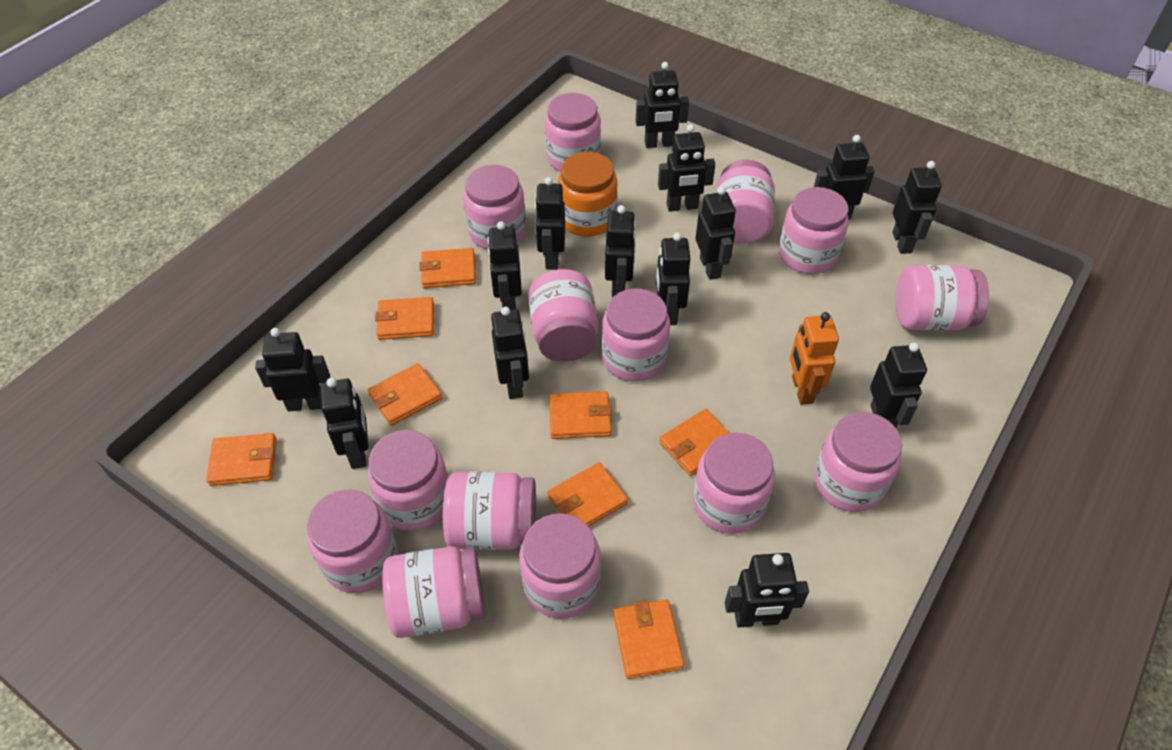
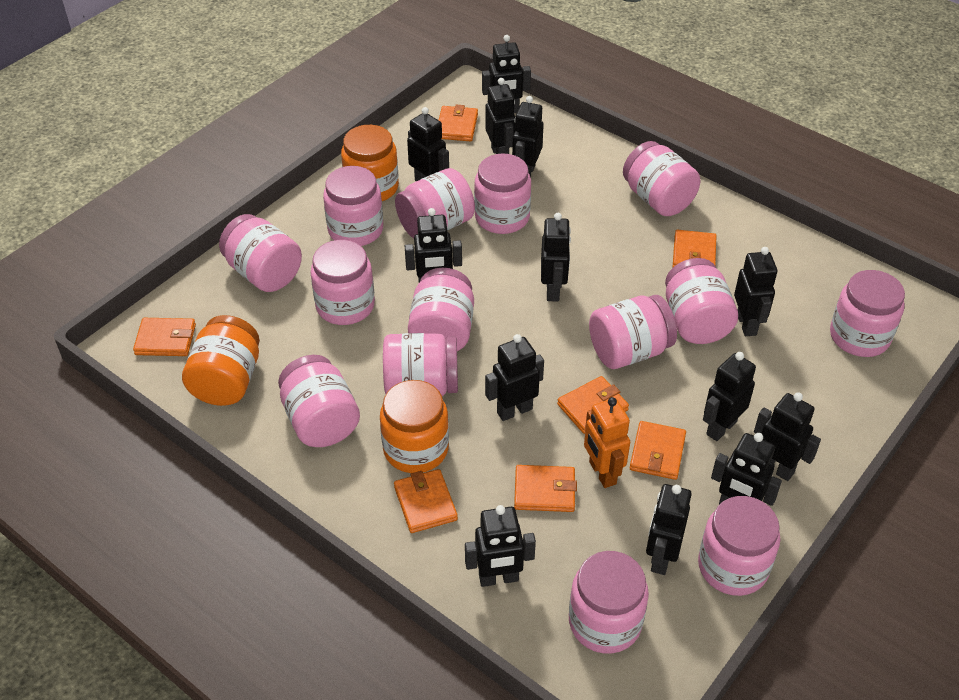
black robot: 14 -> 13
orange jar: 1 -> 3
orange wallet: 8 -> 7

